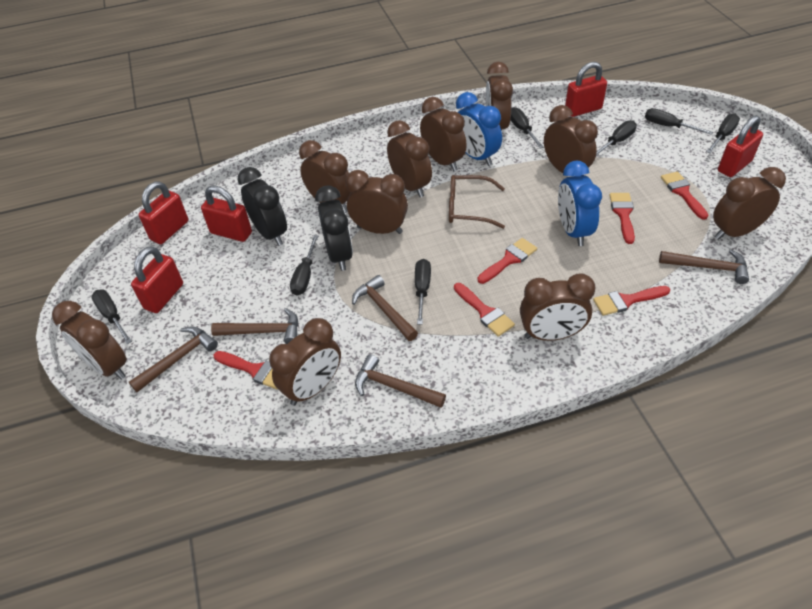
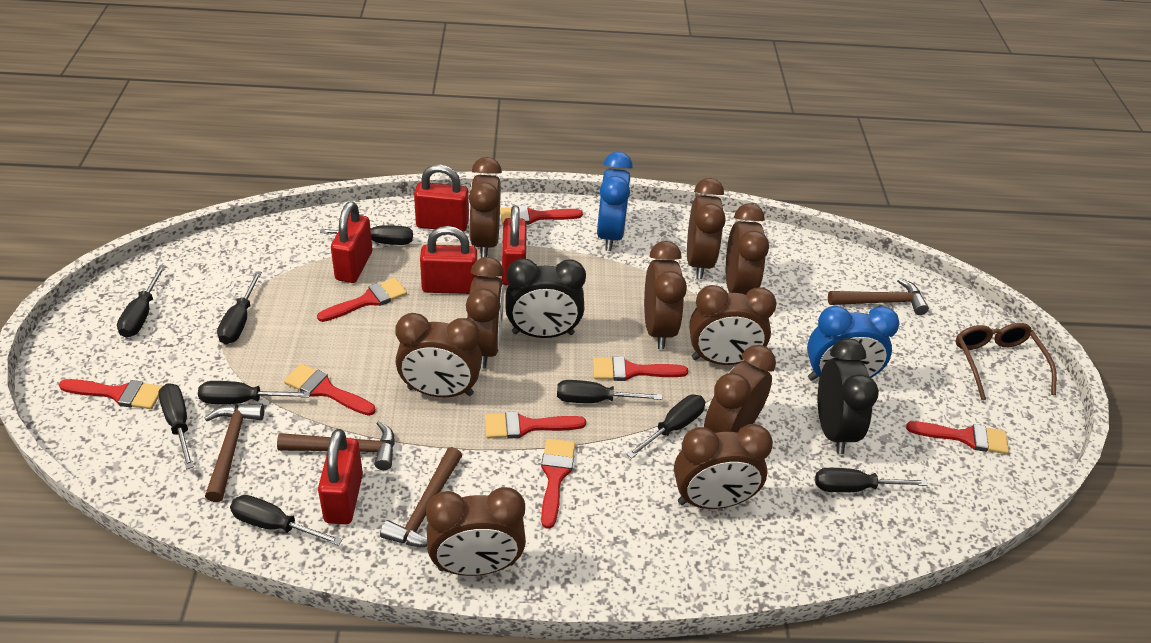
black screwdriver: 7 -> 9
brown hammer: 5 -> 4
red brush: 6 -> 8

